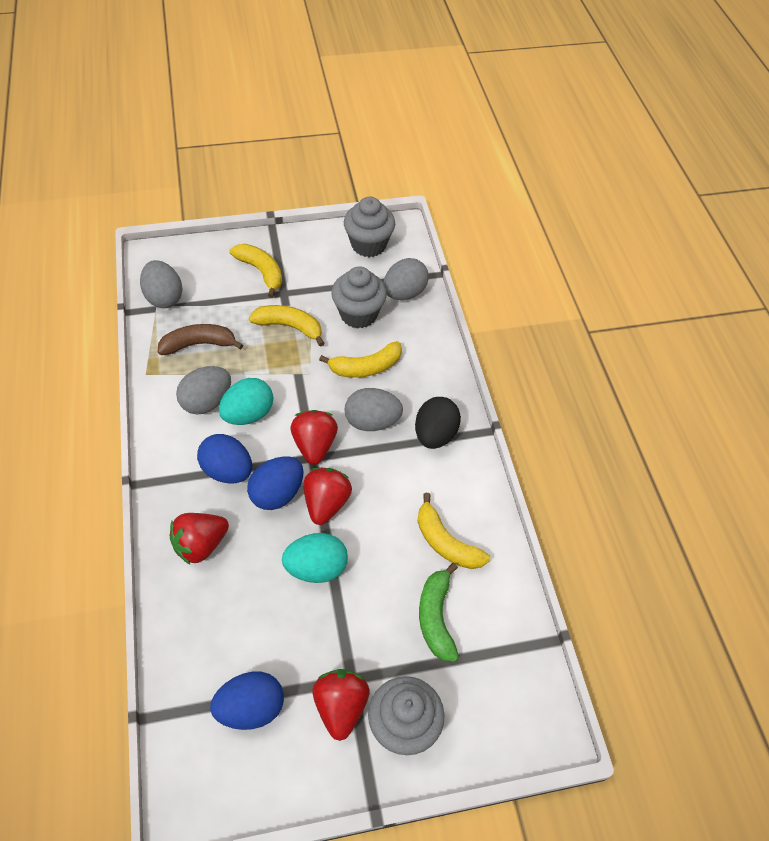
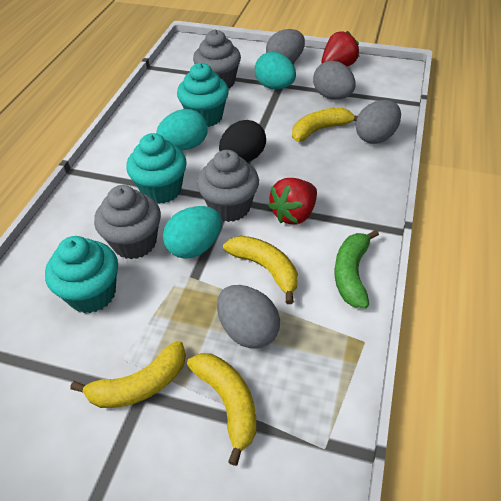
blue egg: 3 -> 0
brown banana: 1 -> 0
red strawberry: 4 -> 2
turquoise cupcake: 0 -> 3
turquoise egg: 2 -> 3

